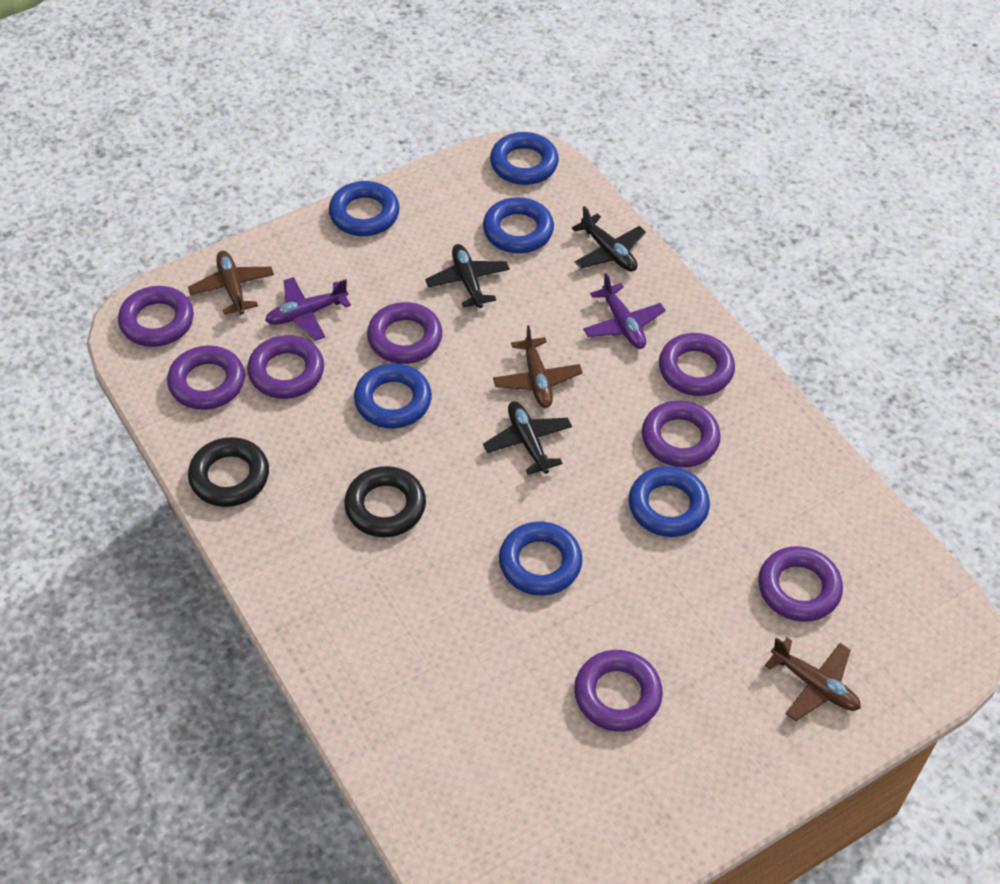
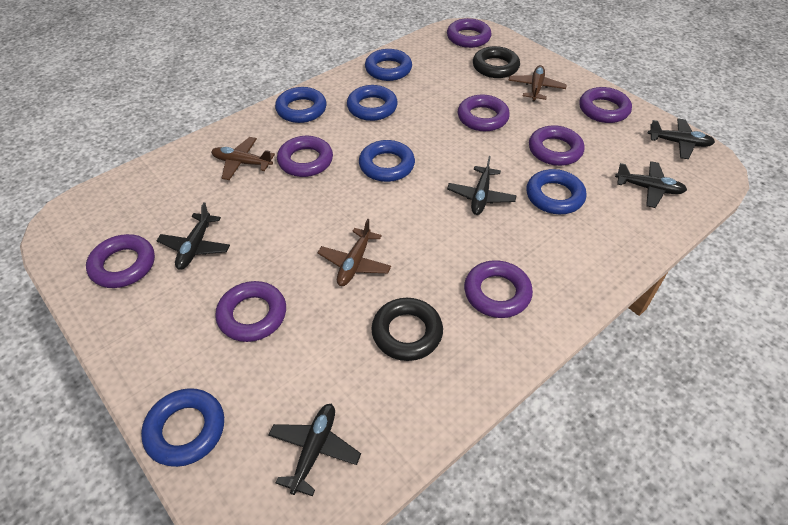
black plane: 3 -> 5
purple plane: 2 -> 0

